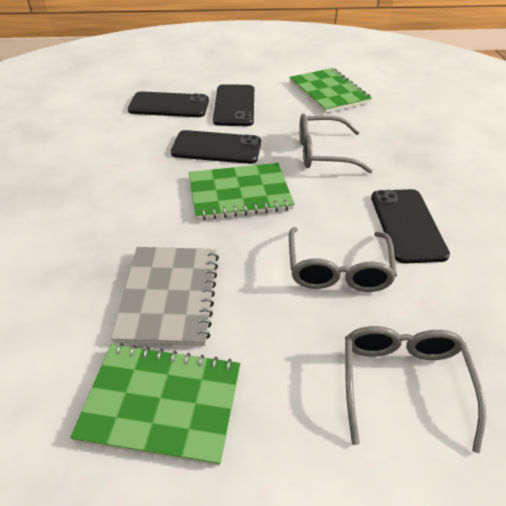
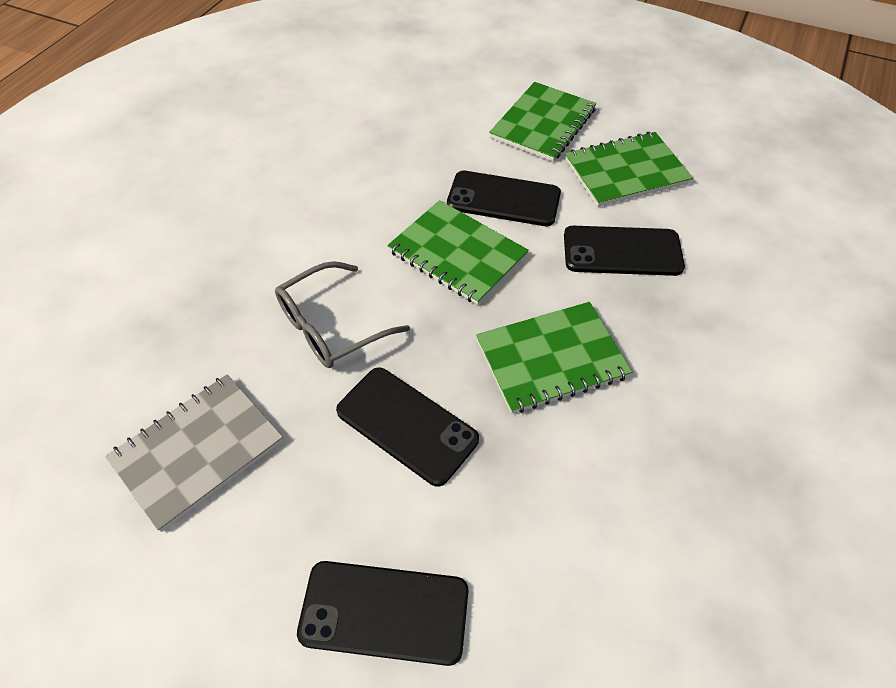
green notebook: 3 -> 4
grey glasses: 3 -> 1

